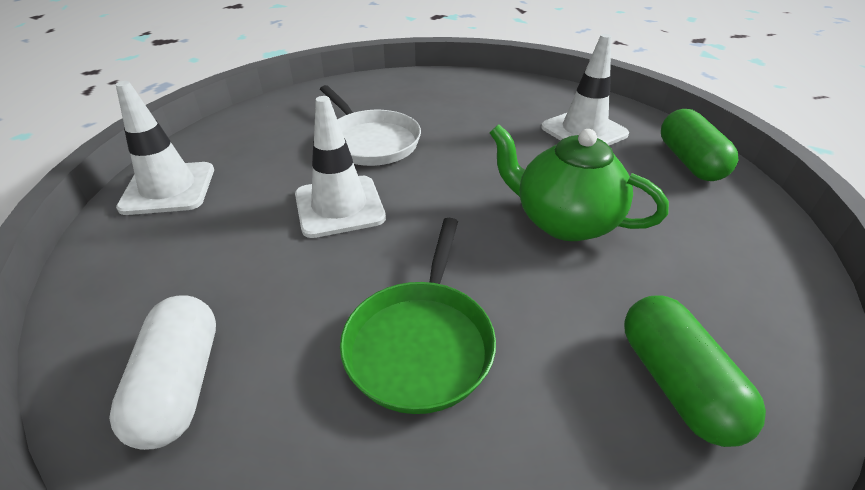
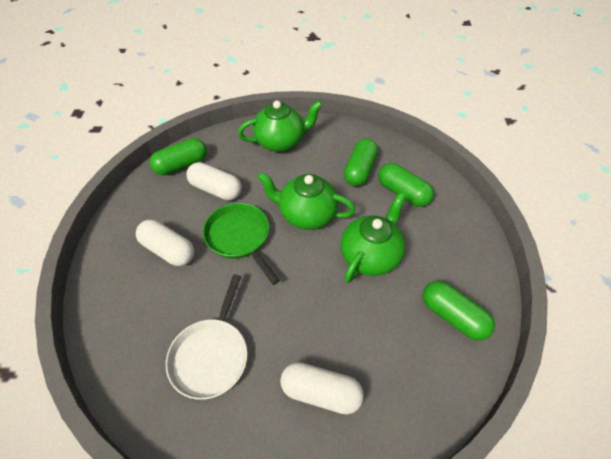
green capsule: 2 -> 4
green teapot: 1 -> 3
white capsule: 1 -> 3
white traffic cone: 3 -> 0

